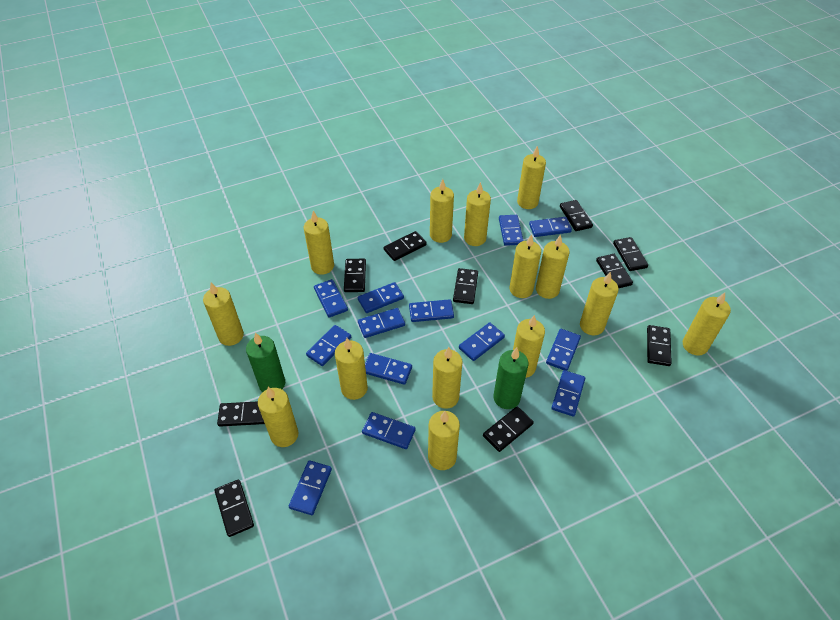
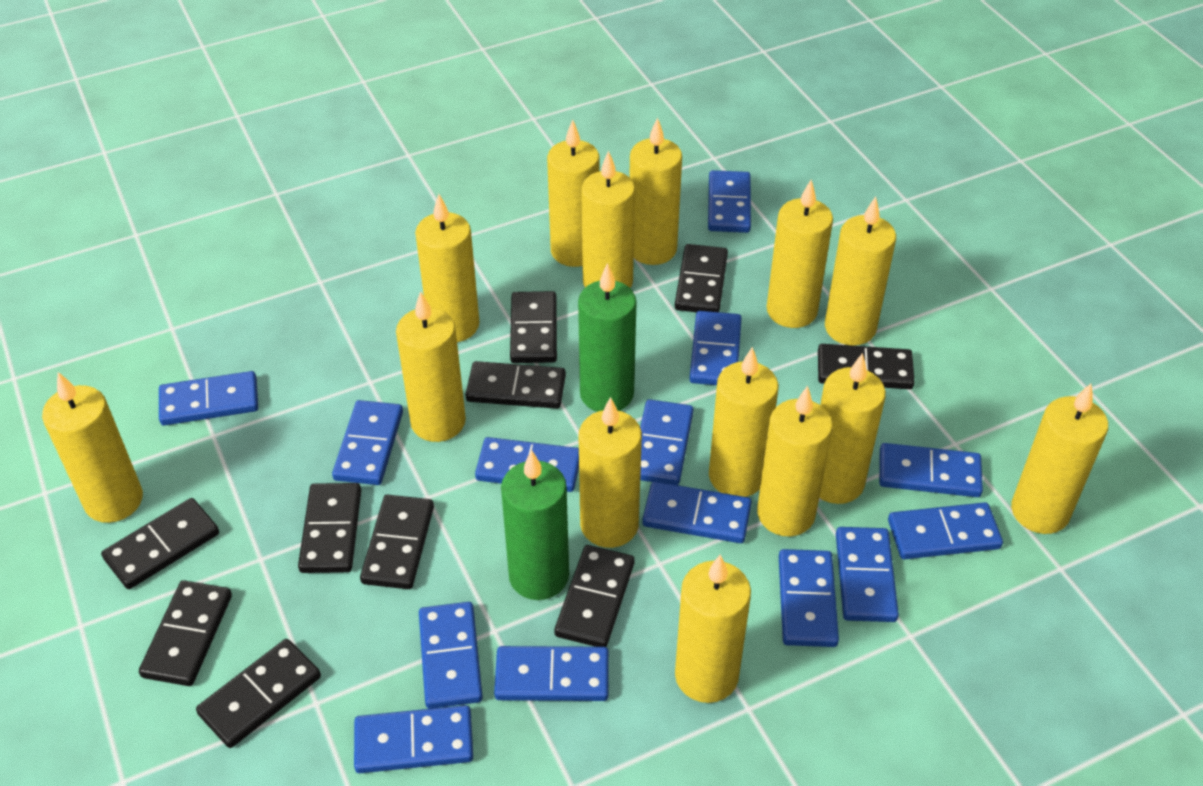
blue domino: 13 -> 14

